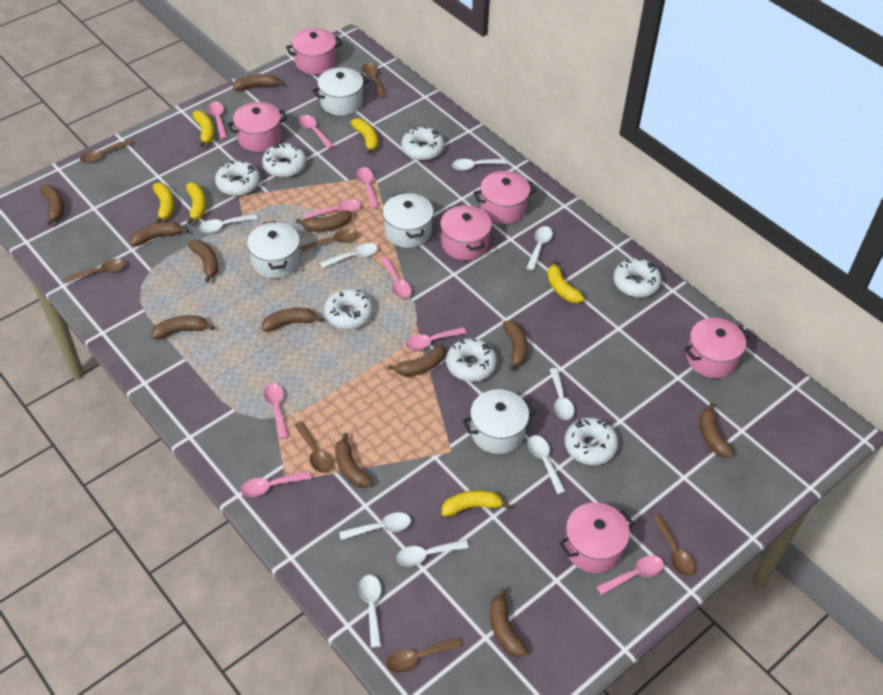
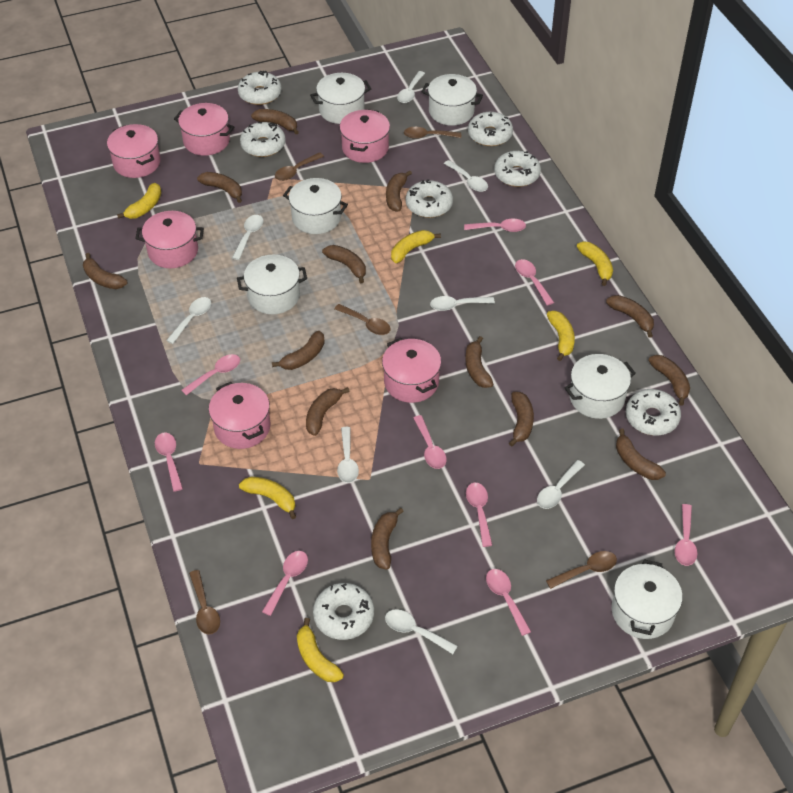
brown banana: 12 -> 13
brown spoon: 7 -> 5
white pot: 4 -> 6
white spoon: 9 -> 8

